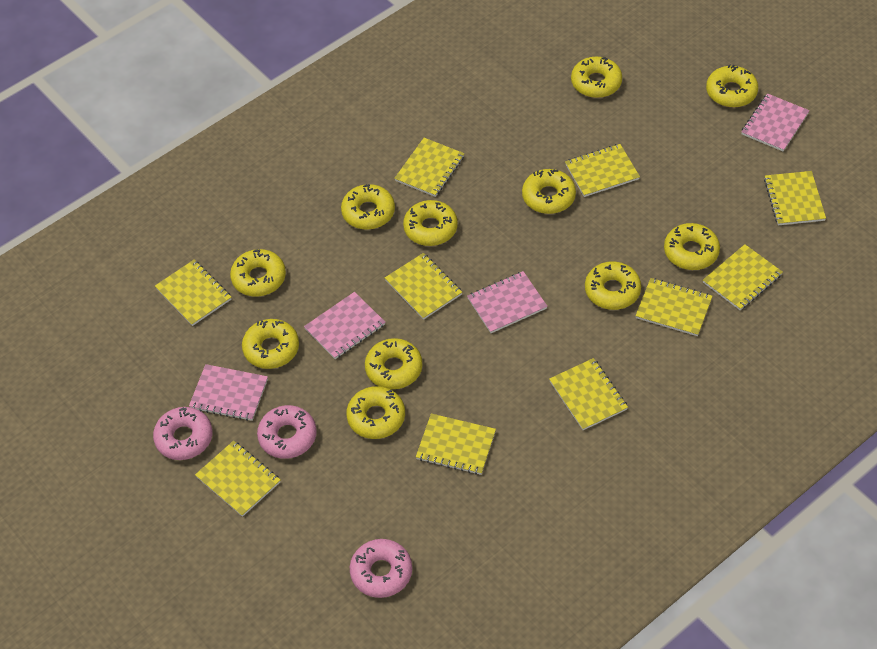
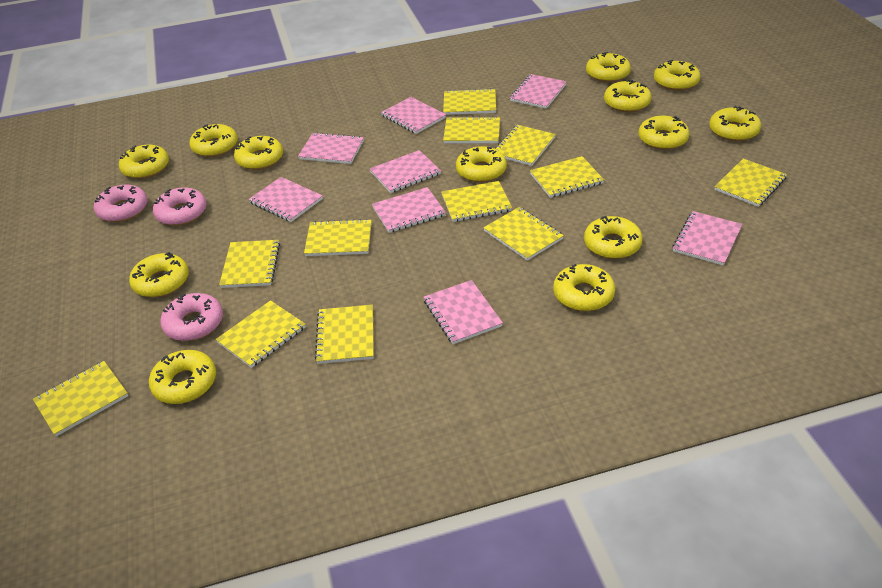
pink notebook: 4 -> 8
yellow donut: 11 -> 13
yellow notebook: 10 -> 12

